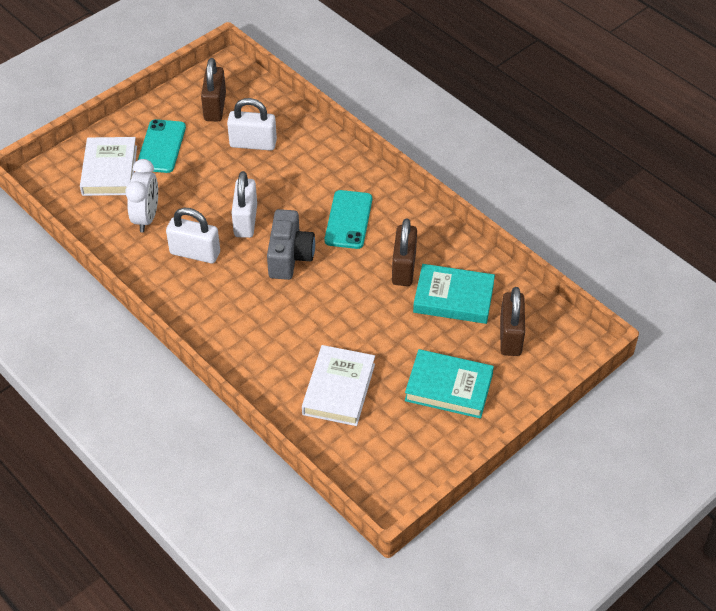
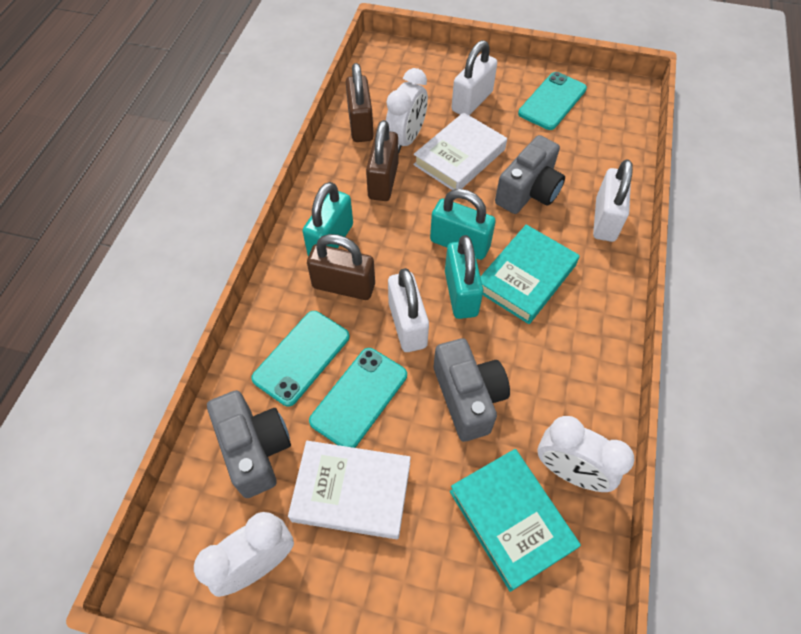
grey camera: 1 -> 3
turquoise padlock: 0 -> 3
turquoise phone: 2 -> 3
white clock: 1 -> 3

